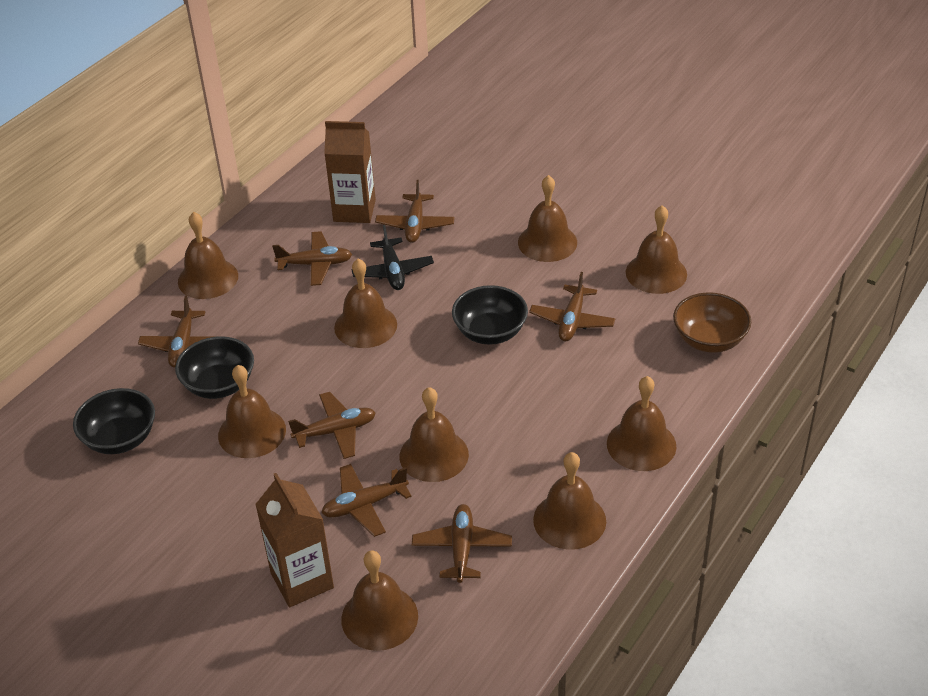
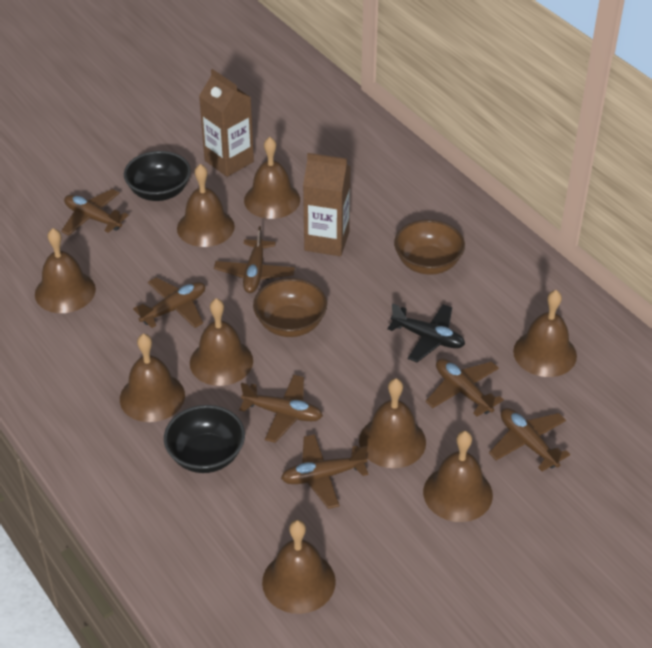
black bowl: 3 -> 2
brown bowl: 1 -> 2

